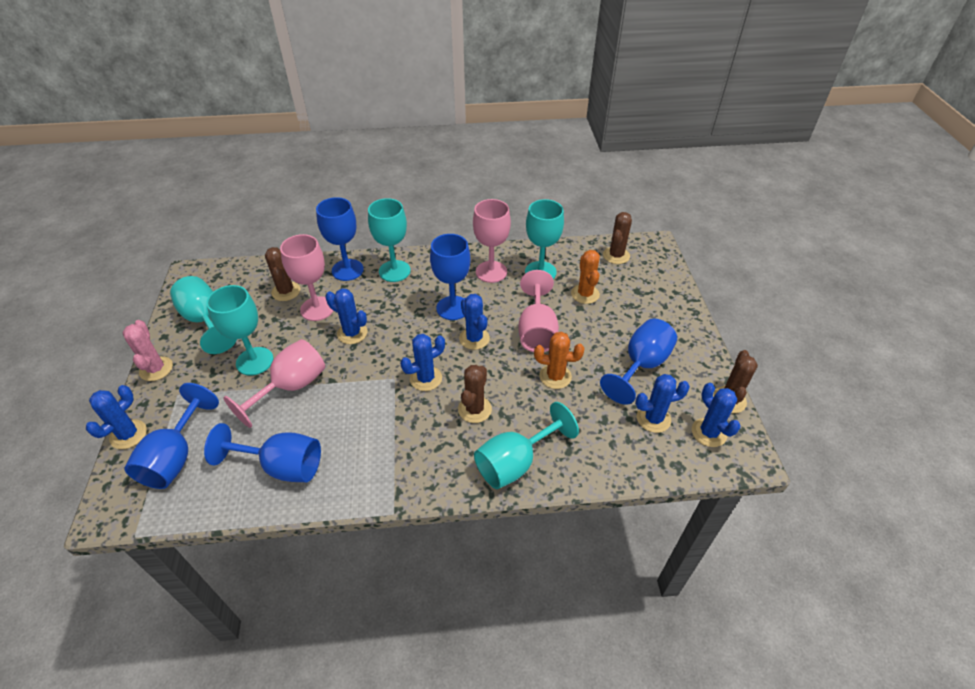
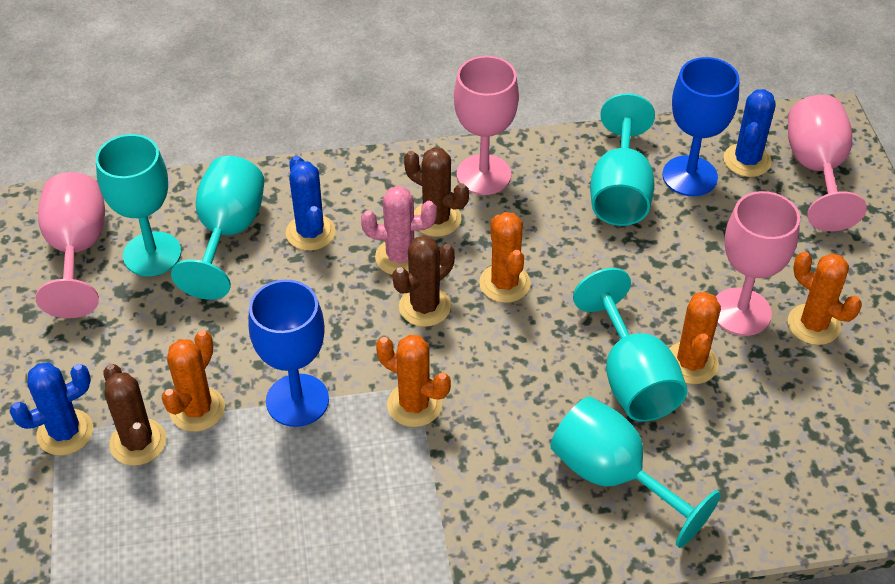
blue cactus: 6 -> 3
blue goblet: 5 -> 2
brown cactus: 4 -> 3
orange cactus: 2 -> 5

